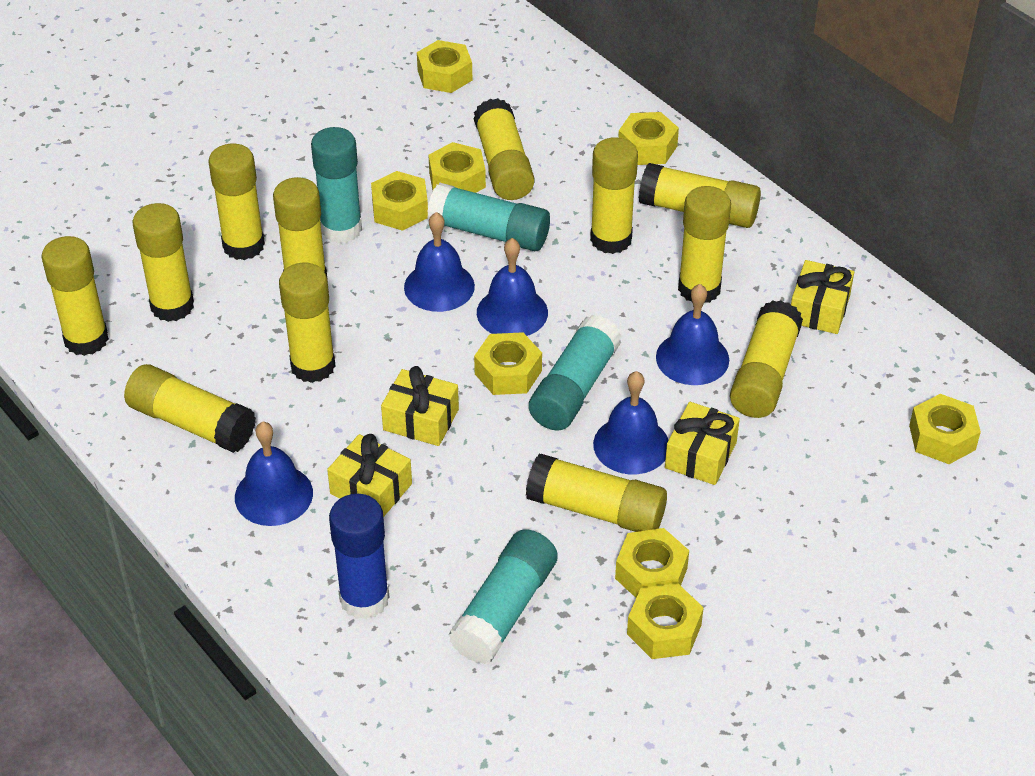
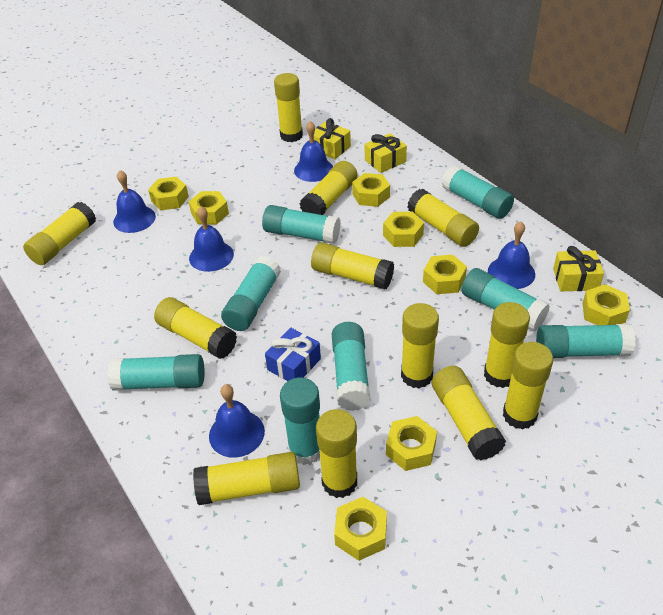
blue gift: 0 -> 1
blue glue stick: 1 -> 0
turquoise glue stick: 4 -> 8
yellow gift: 4 -> 3

